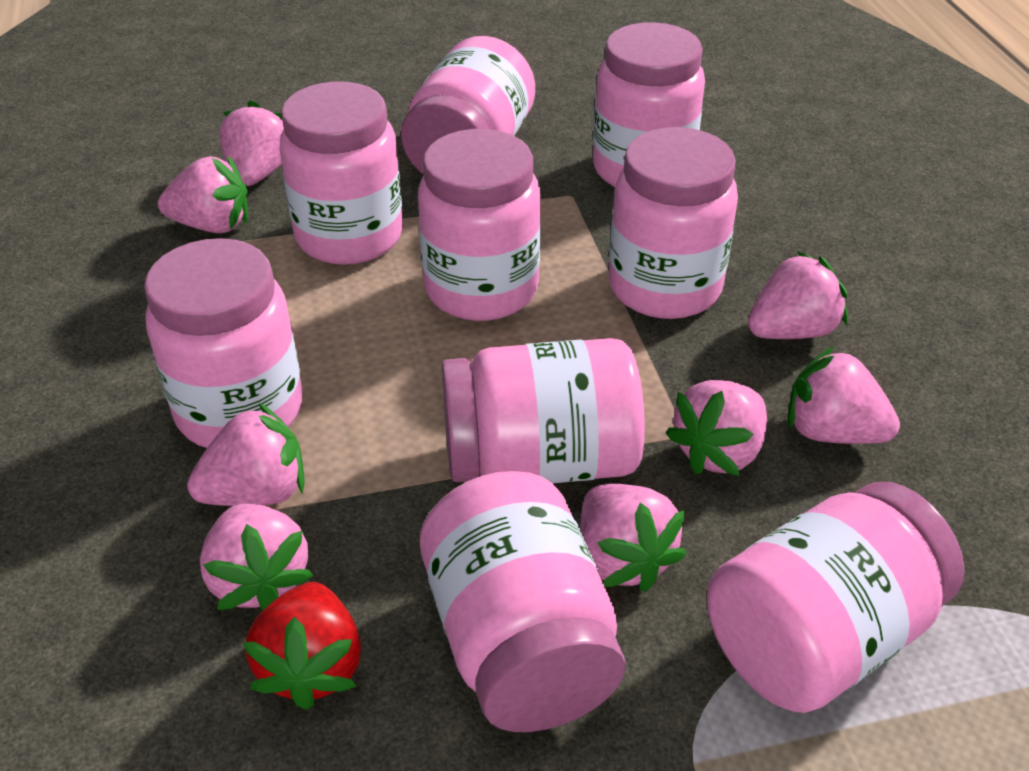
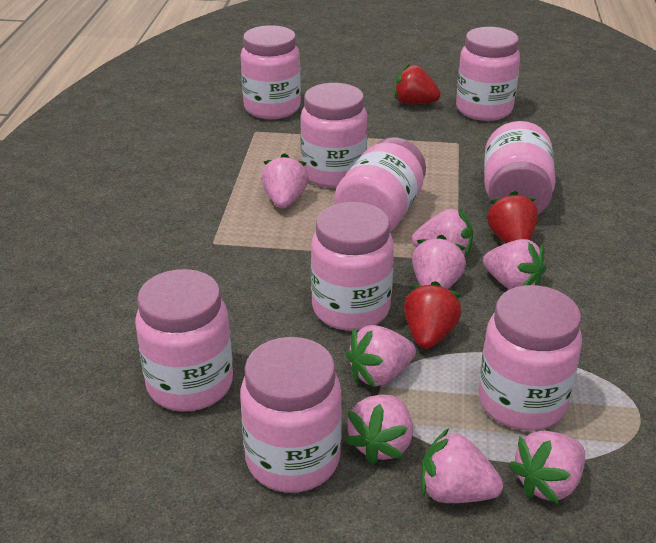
red strawberry: 1 -> 3

